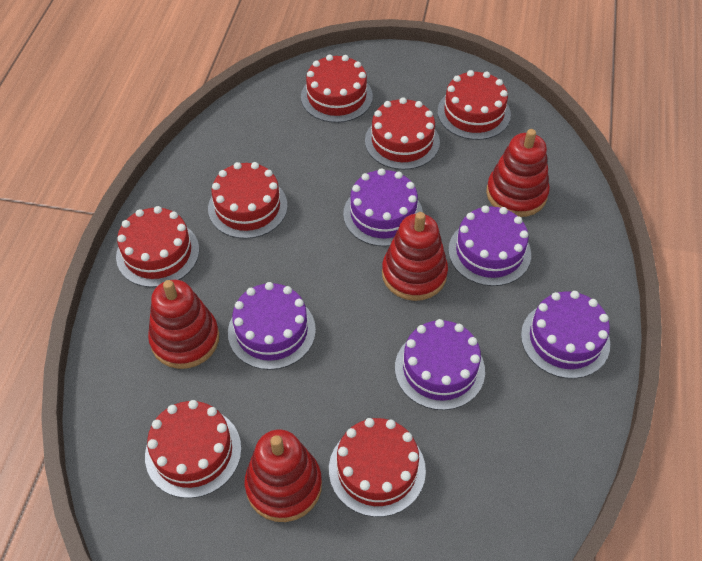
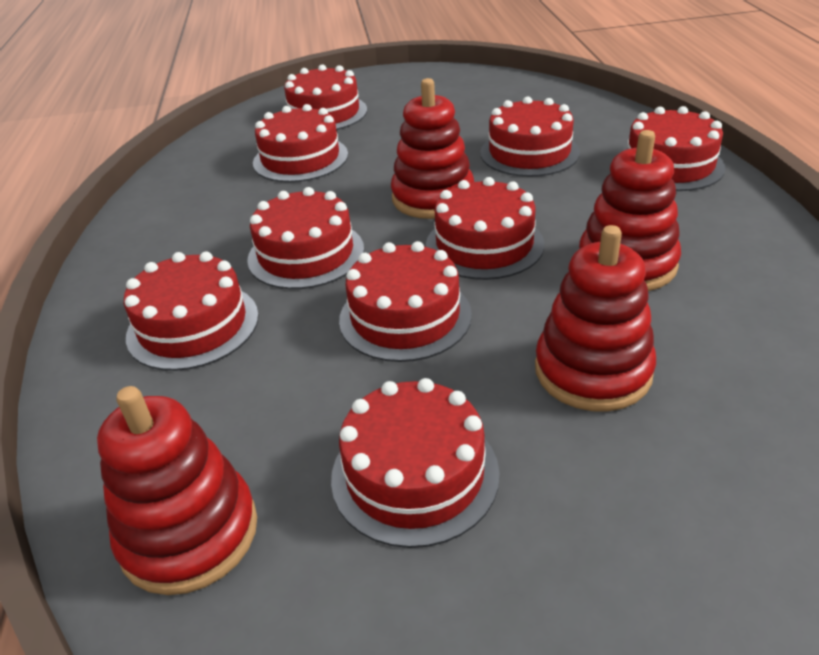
purple cake: 5 -> 0
red cake: 7 -> 9

